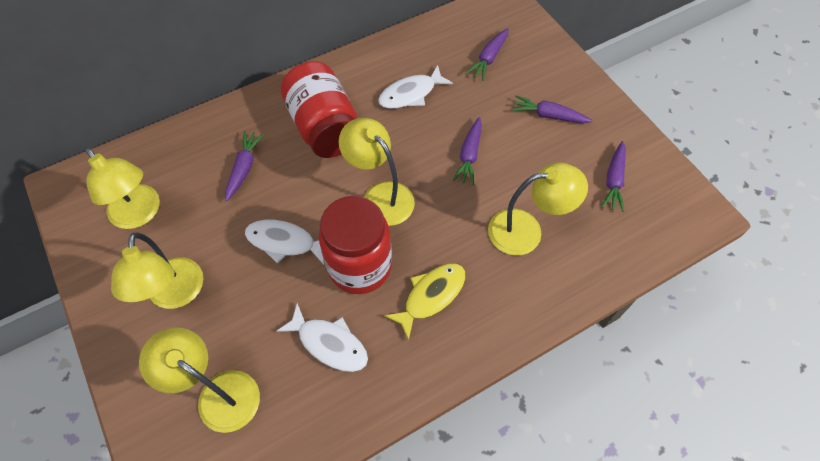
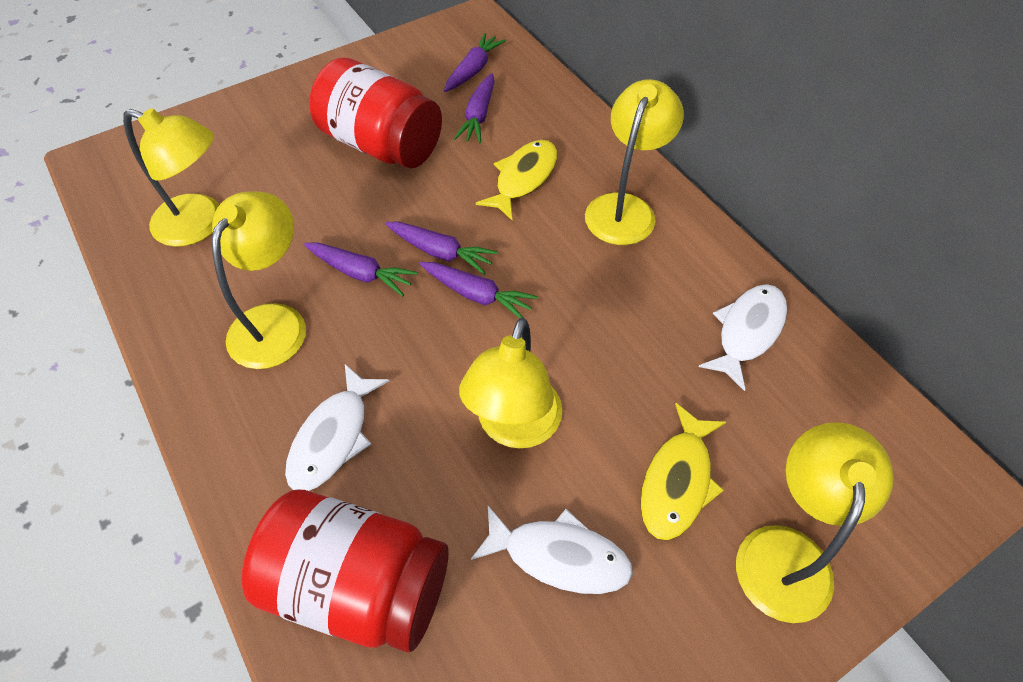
yellow fish: 1 -> 2

